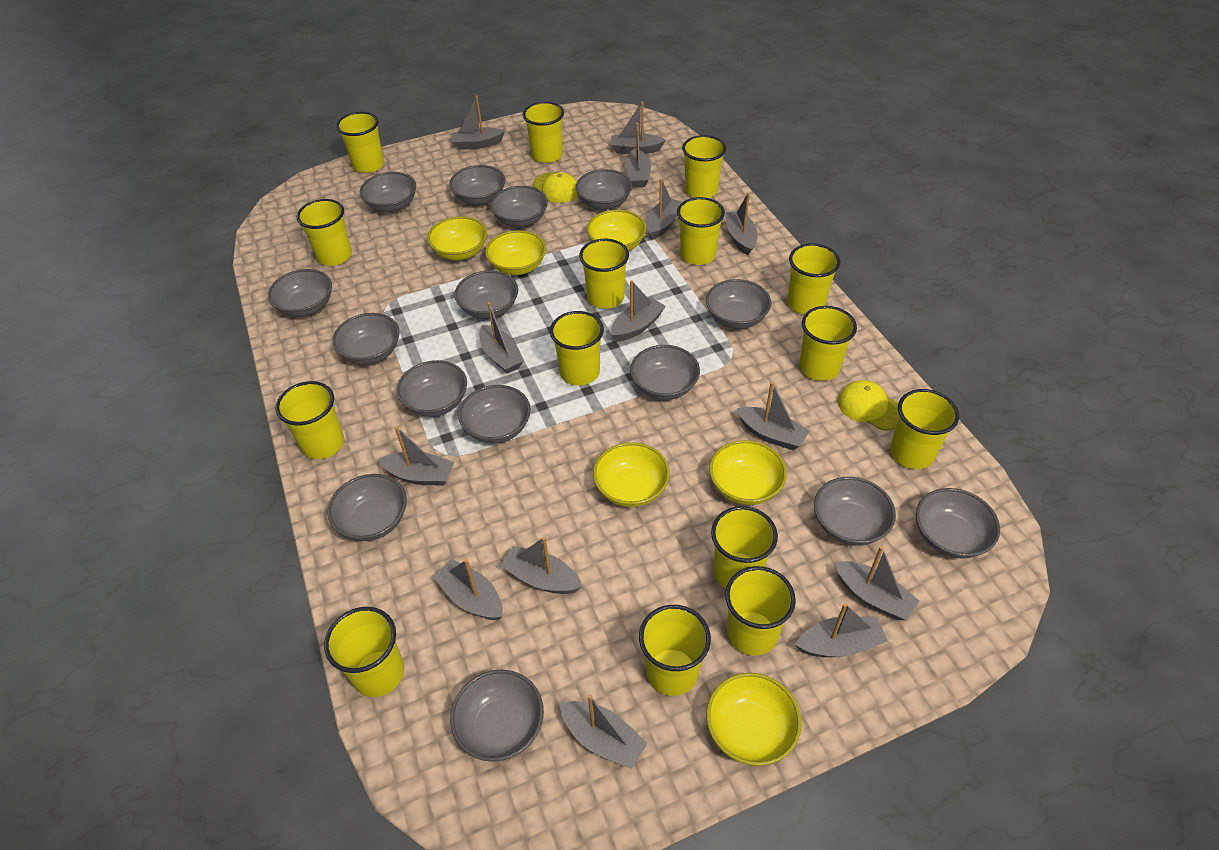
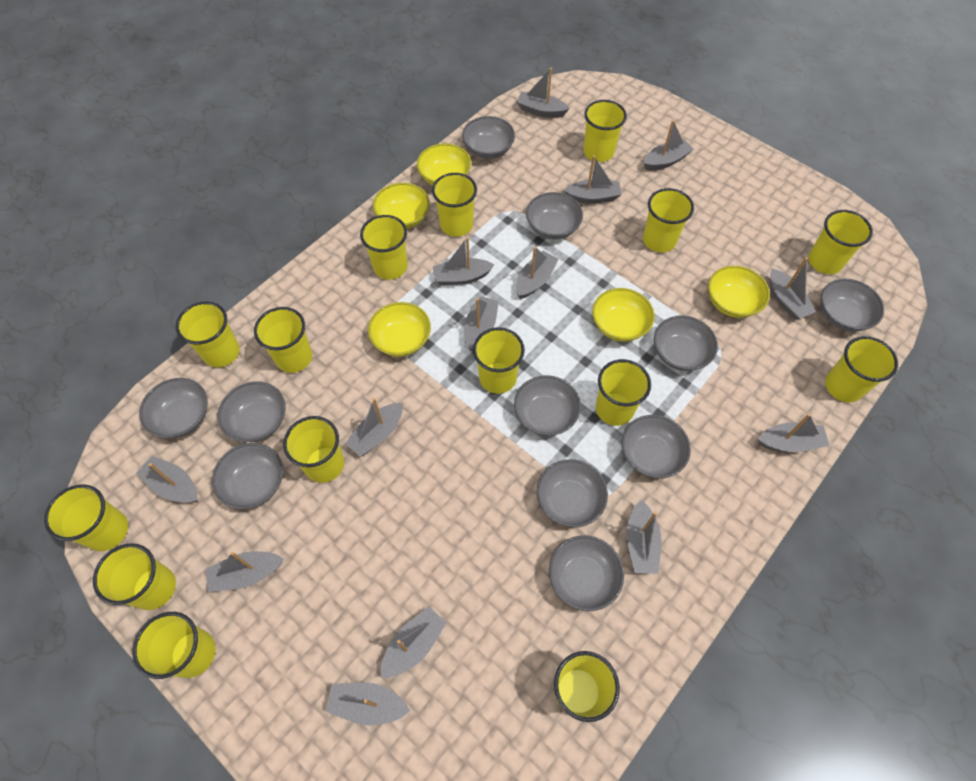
grey bowl: 15 -> 11
yellow bowl: 6 -> 5
yellow cap: 2 -> 0

